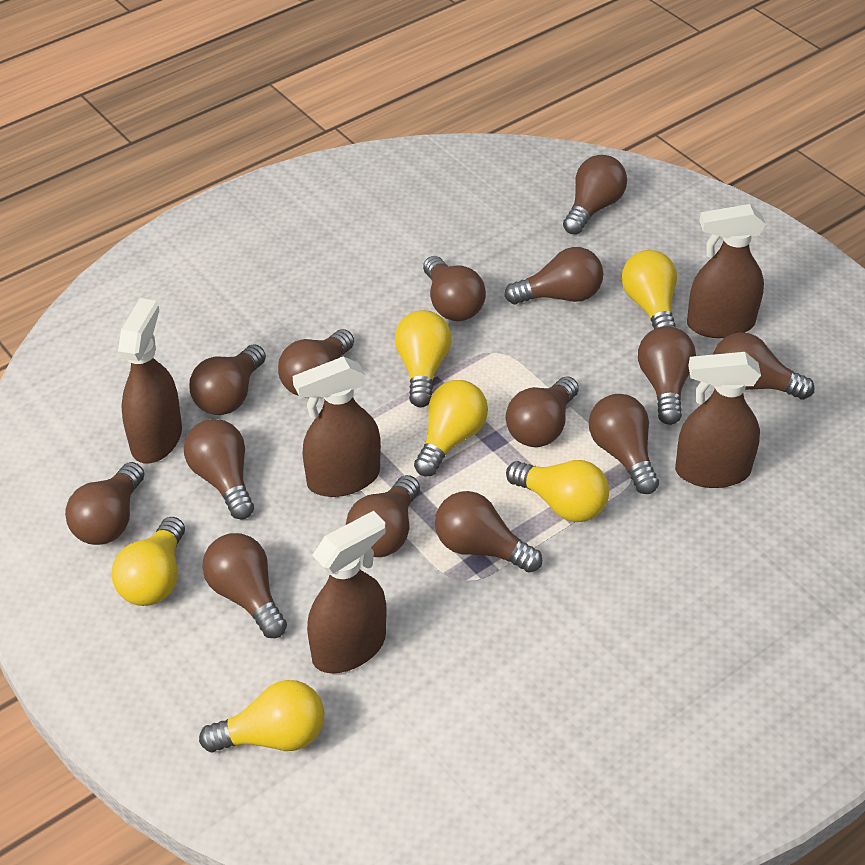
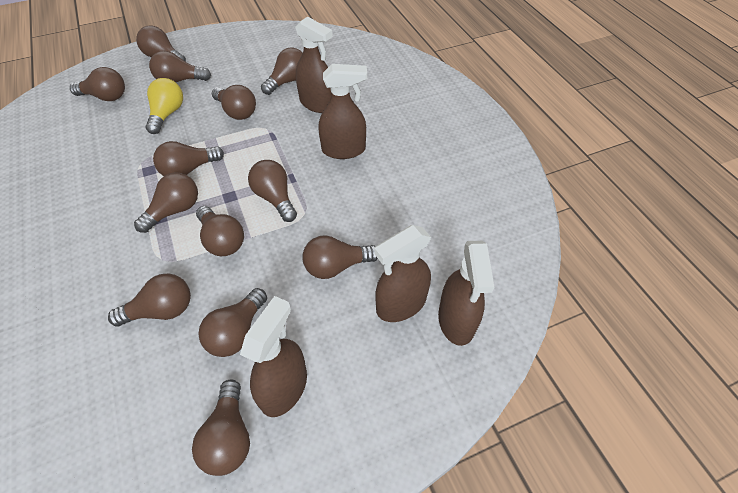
brown light bulb: 14 -> 13
yellow light bulb: 6 -> 1

